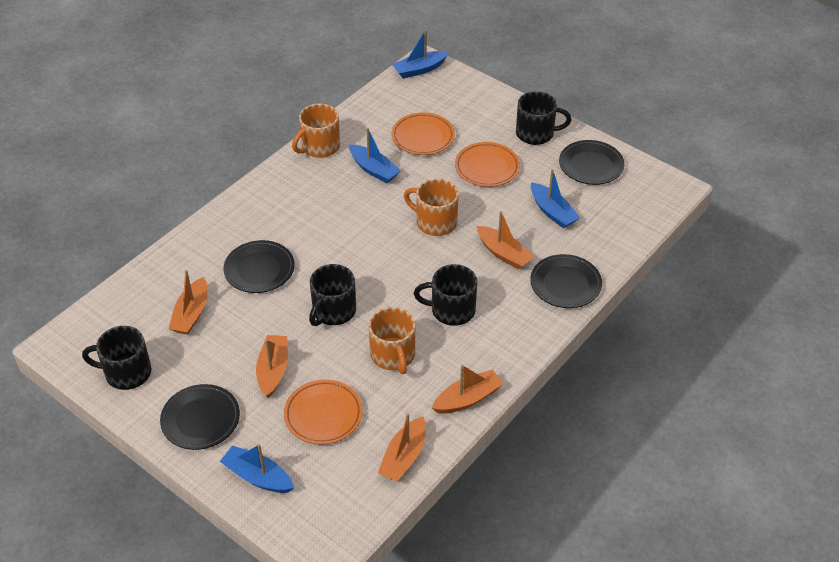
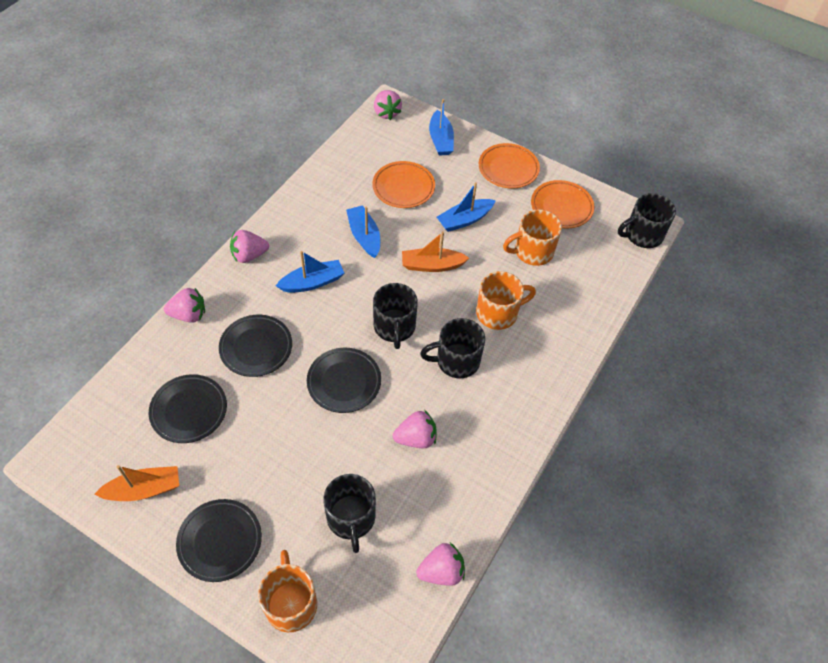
orange boat: 5 -> 2
pink strawberry: 0 -> 5

